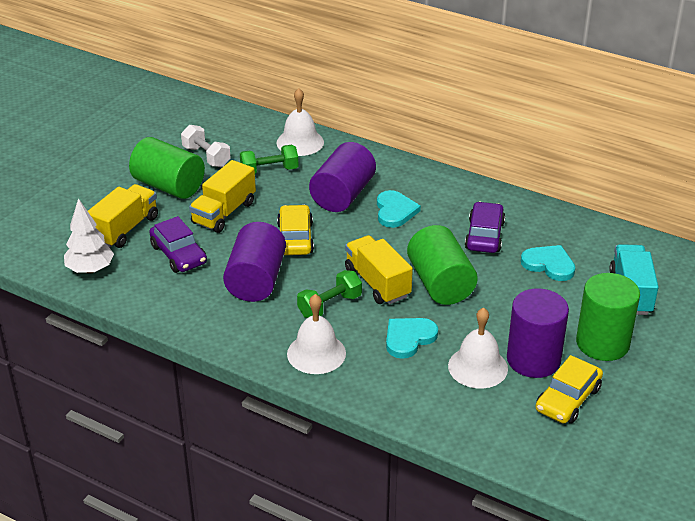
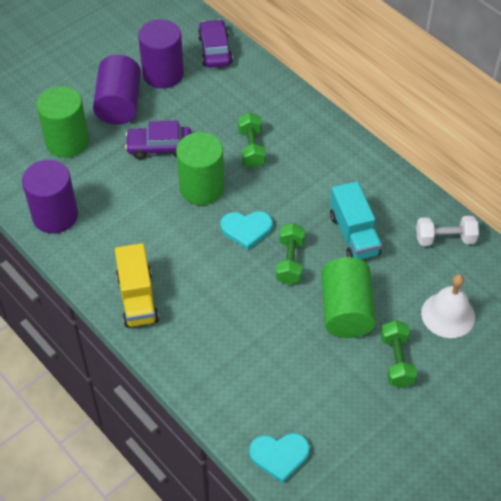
green dumbbell: 2 -> 3
turquoise heart: 3 -> 2
white bell: 3 -> 1
white tree: 1 -> 0
yellow car: 2 -> 0
yellow truck: 3 -> 1

